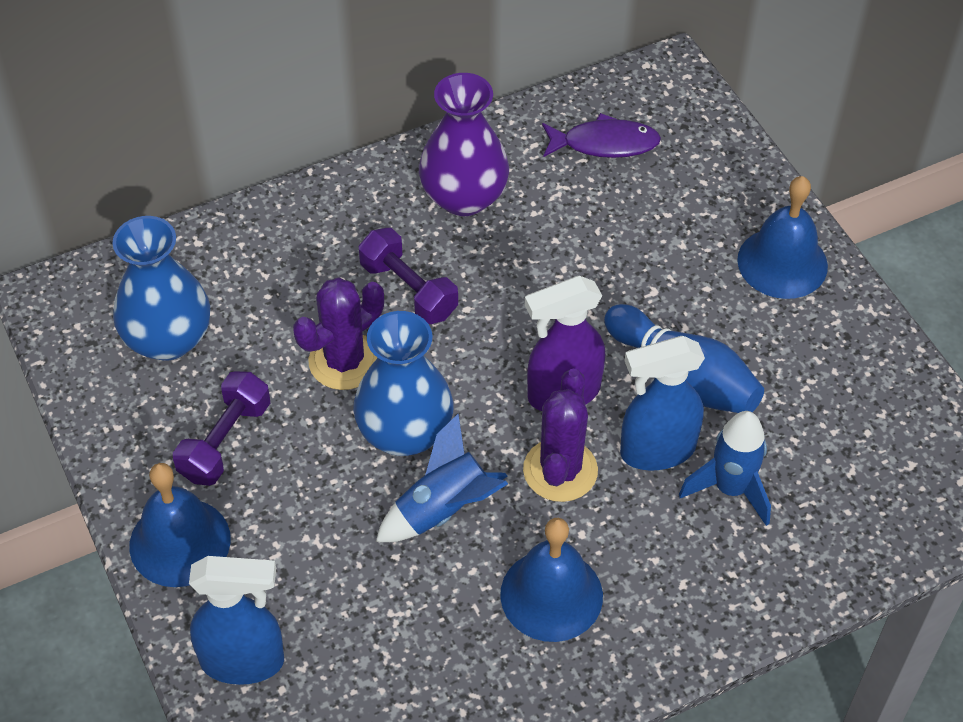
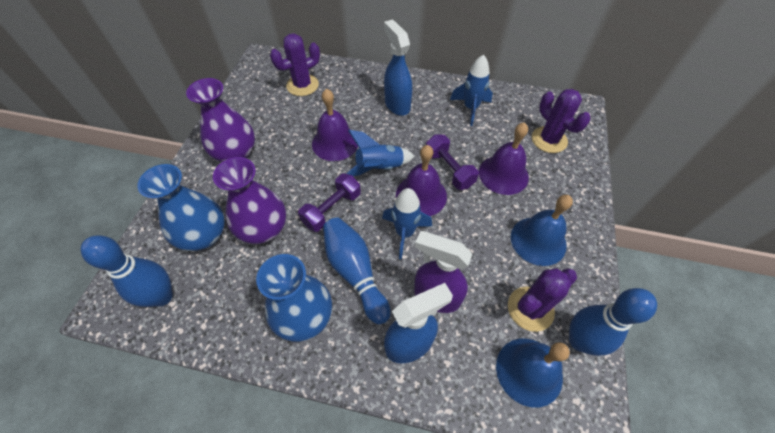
blue bell: 3 -> 2
blue bowling pin: 1 -> 3
blue rocket: 2 -> 3
purple bell: 0 -> 3
purple cactus: 2 -> 3
purple fish: 1 -> 0
purple vase: 1 -> 2

